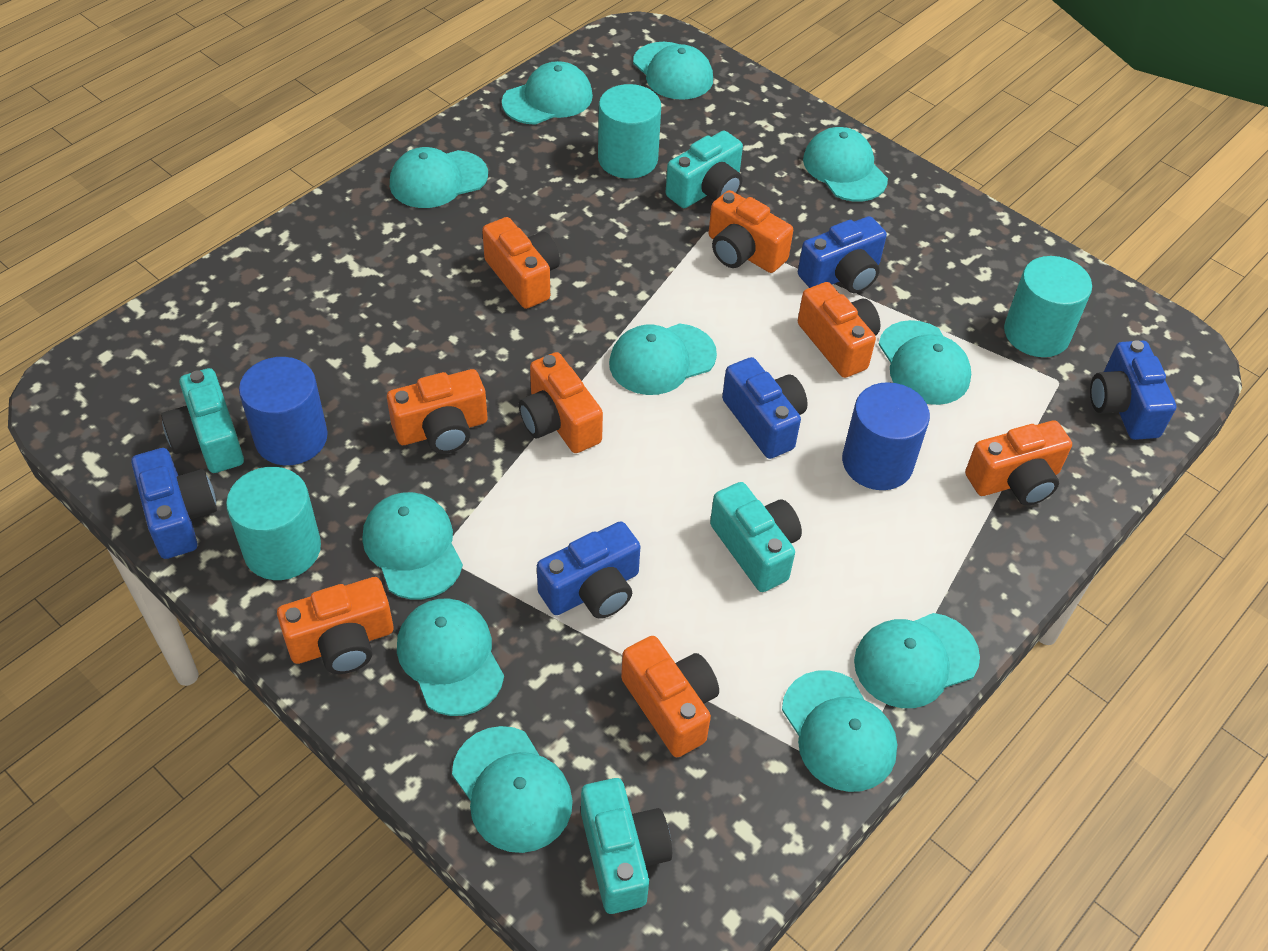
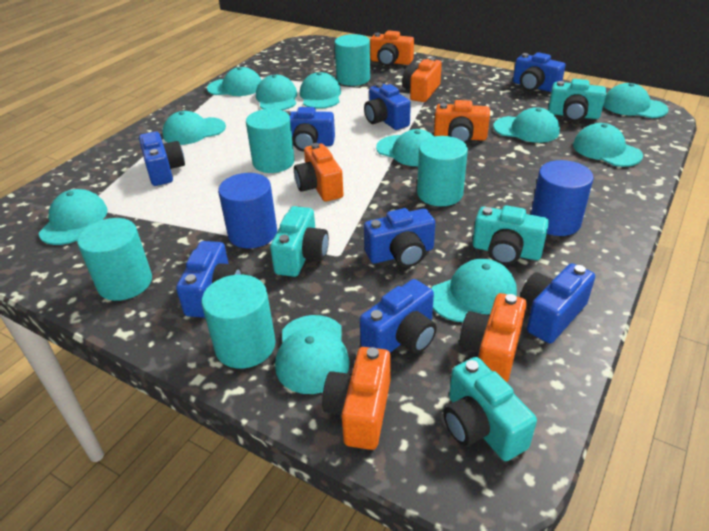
blue camera: 5 -> 8
orange camera: 8 -> 6
turquoise cylinder: 3 -> 5

